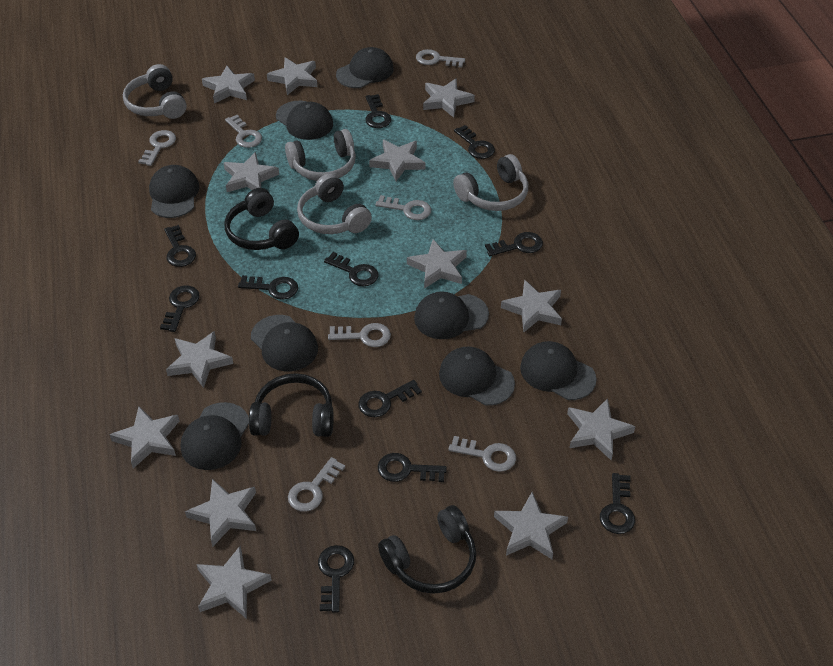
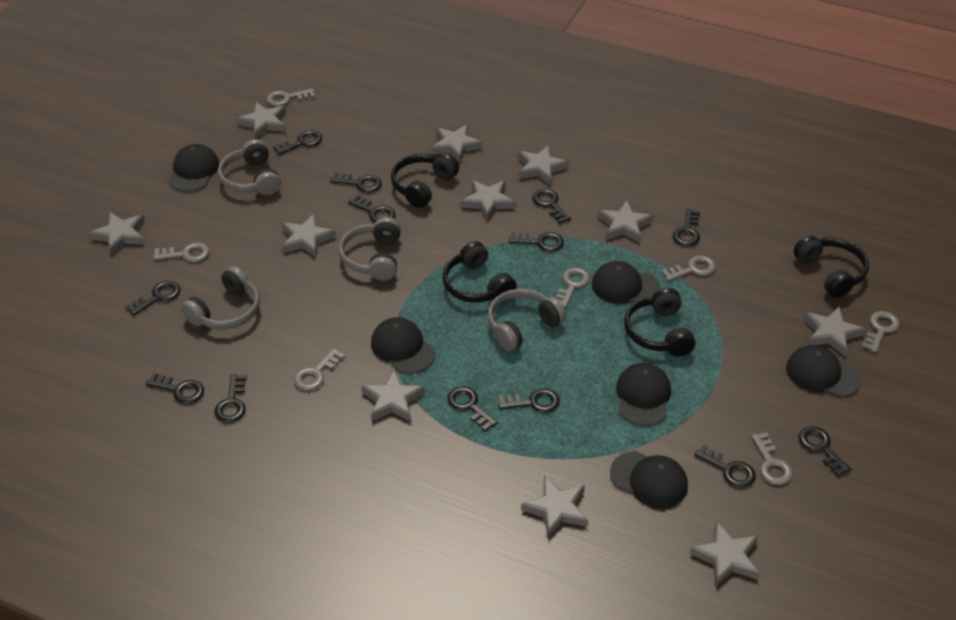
black cap: 8 -> 6
black headphones: 3 -> 4
black key: 11 -> 13
grey star: 13 -> 11

